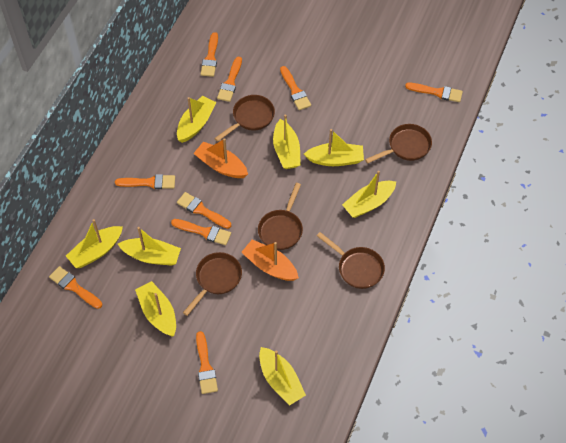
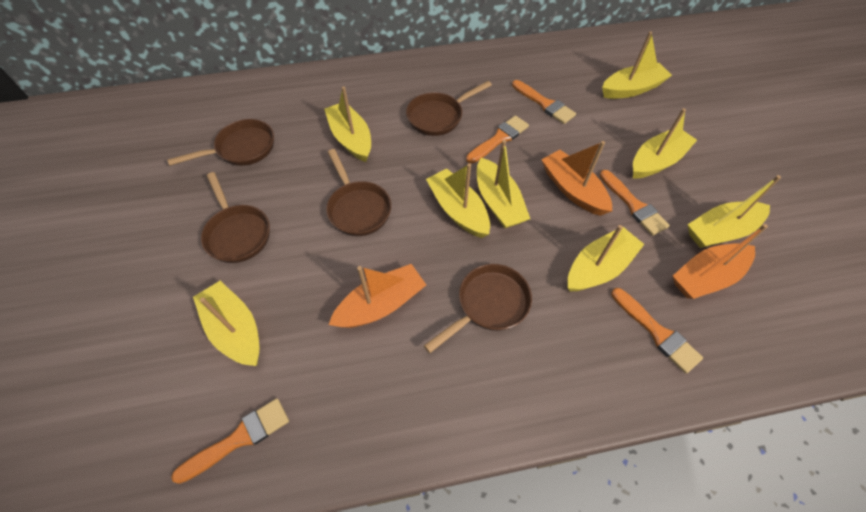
orange boat: 2 -> 3
orange brush: 9 -> 5

